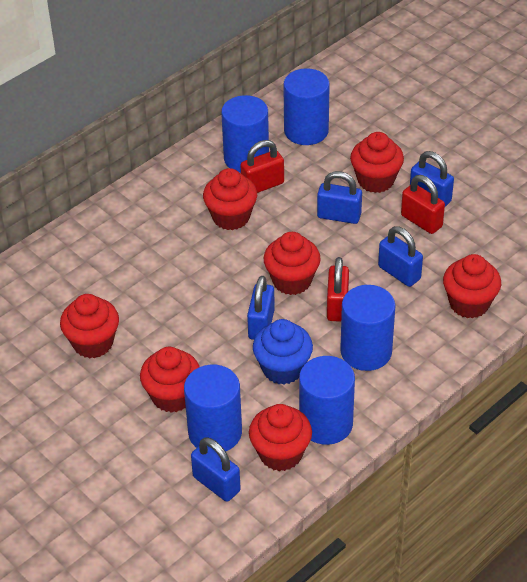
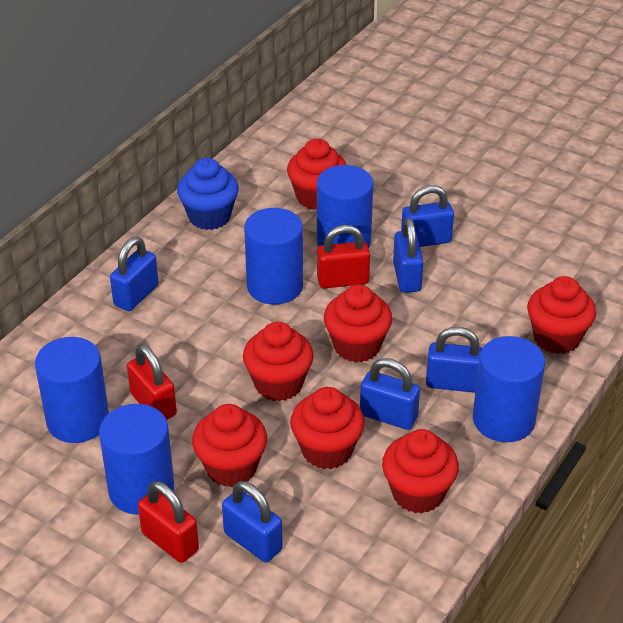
blue padlock: 5 -> 6

